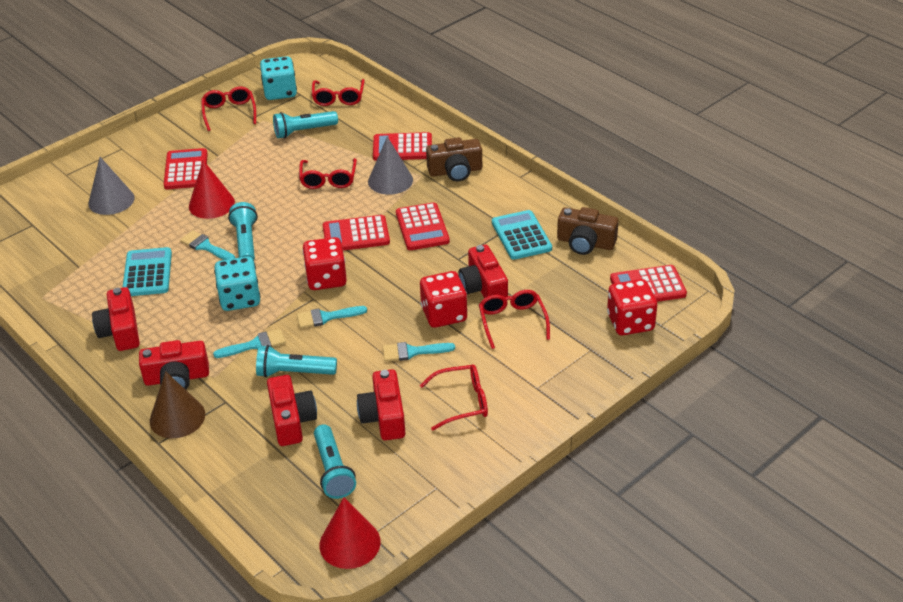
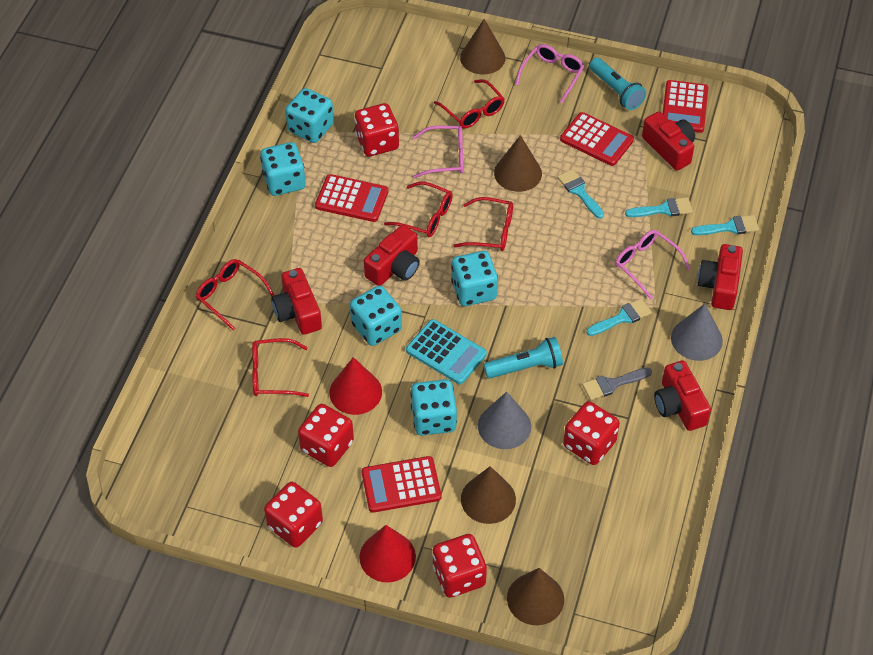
brown camera: 2 -> 0
brown cone: 1 -> 4
grey brush: 0 -> 1
pink glasses: 0 -> 3
red calculator: 5 -> 4
red dice: 3 -> 5
turquoise calculator: 2 -> 1
turquoise dice: 2 -> 5
turquoise flashlight: 4 -> 2

